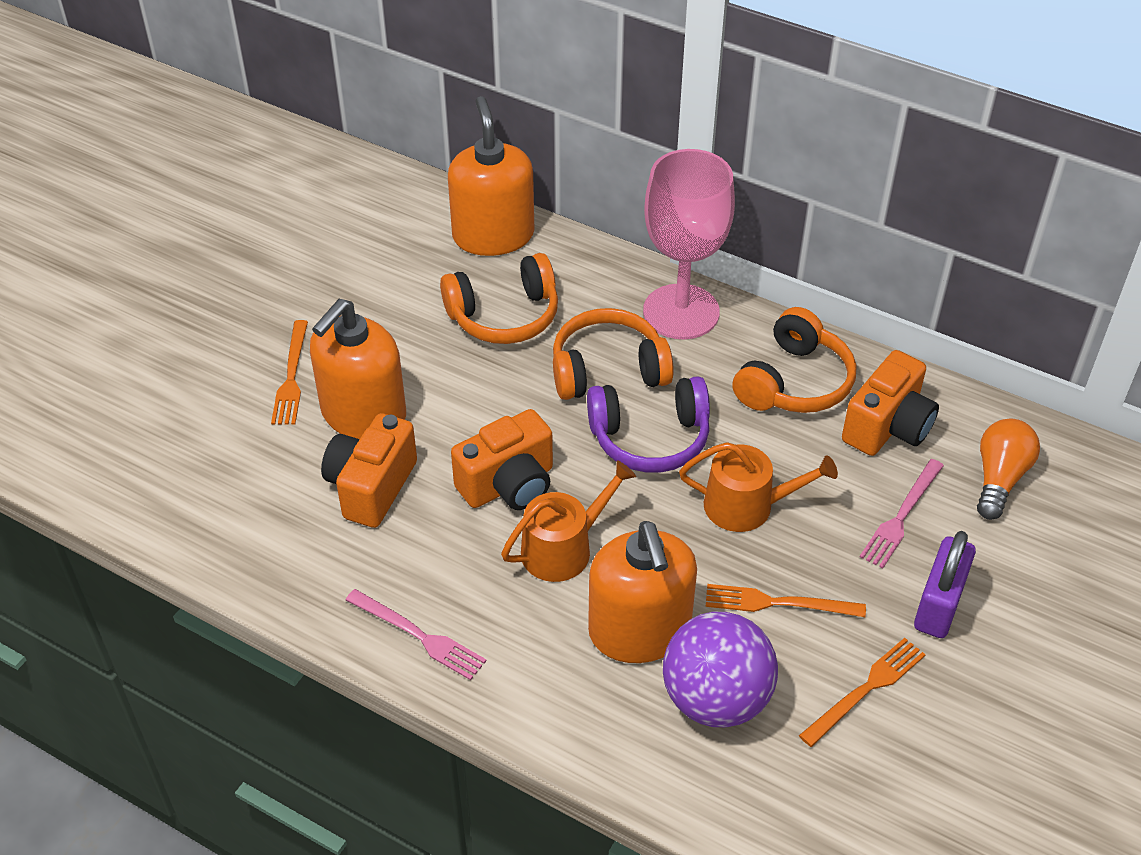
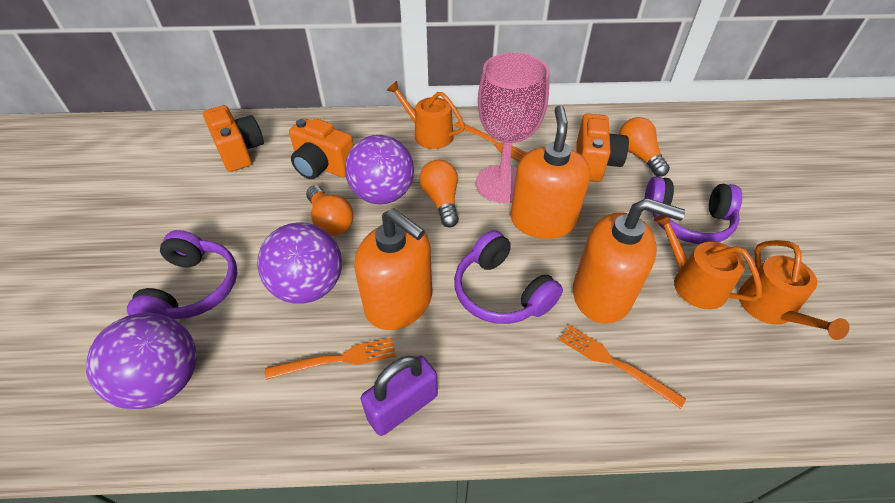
orange headphones: 3 -> 0
orange light bulb: 1 -> 3
orange watering can: 2 -> 3
pink fork: 2 -> 0
purple ball: 1 -> 3
purple headphones: 1 -> 3

